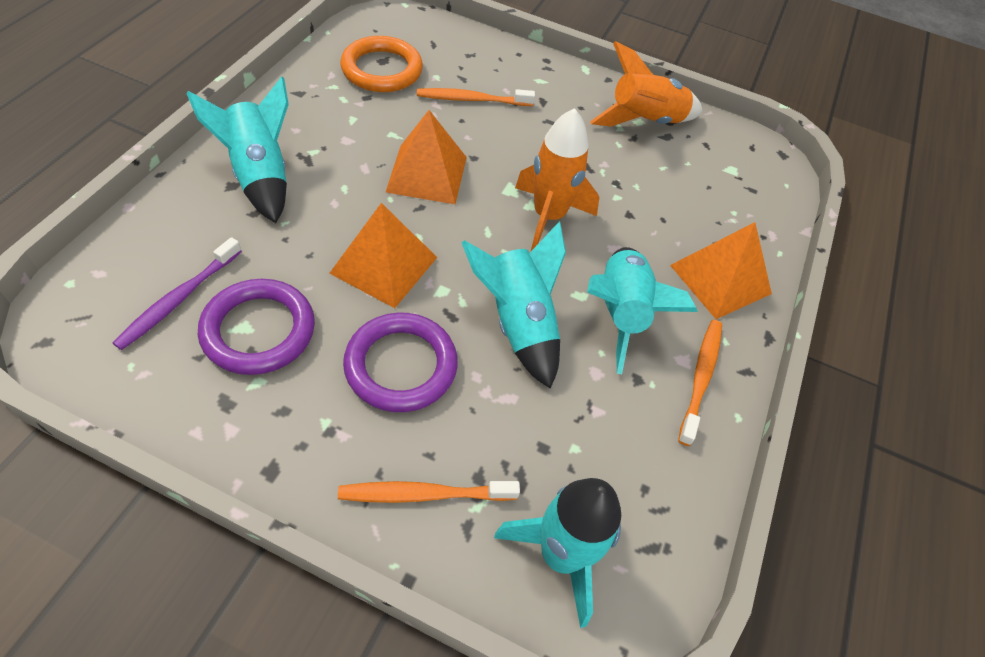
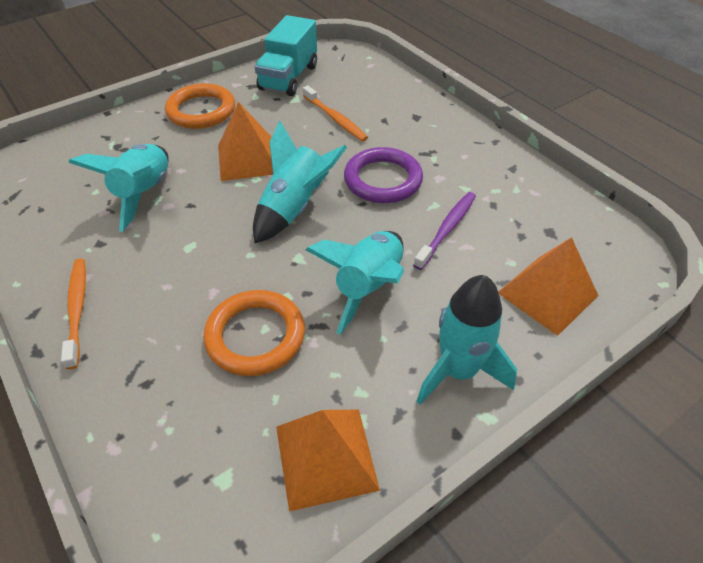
orange ring: 1 -> 2
orange rocket: 2 -> 0
orange toothbrush: 3 -> 2
purple ring: 2 -> 1
turquoise truck: 0 -> 1

